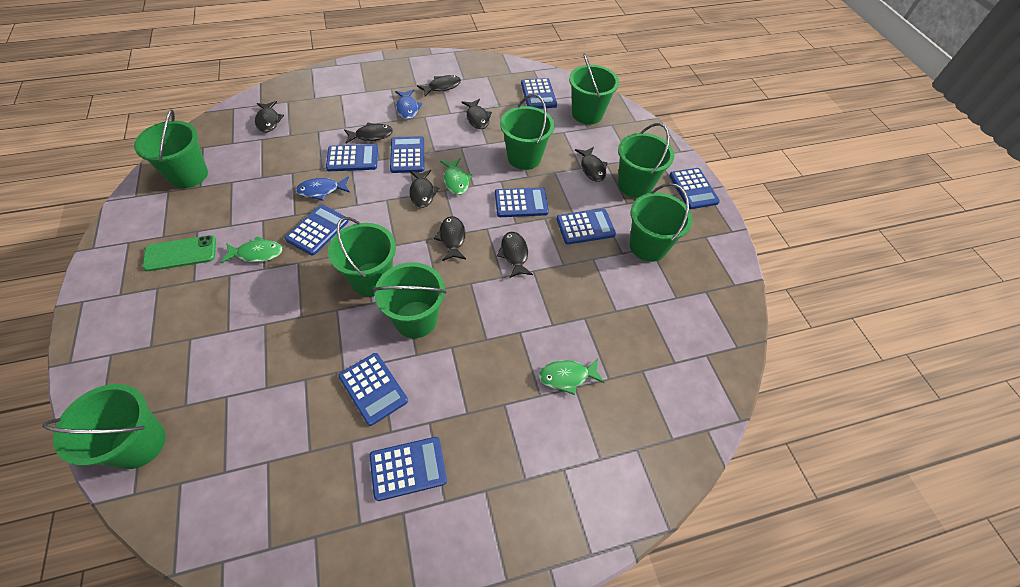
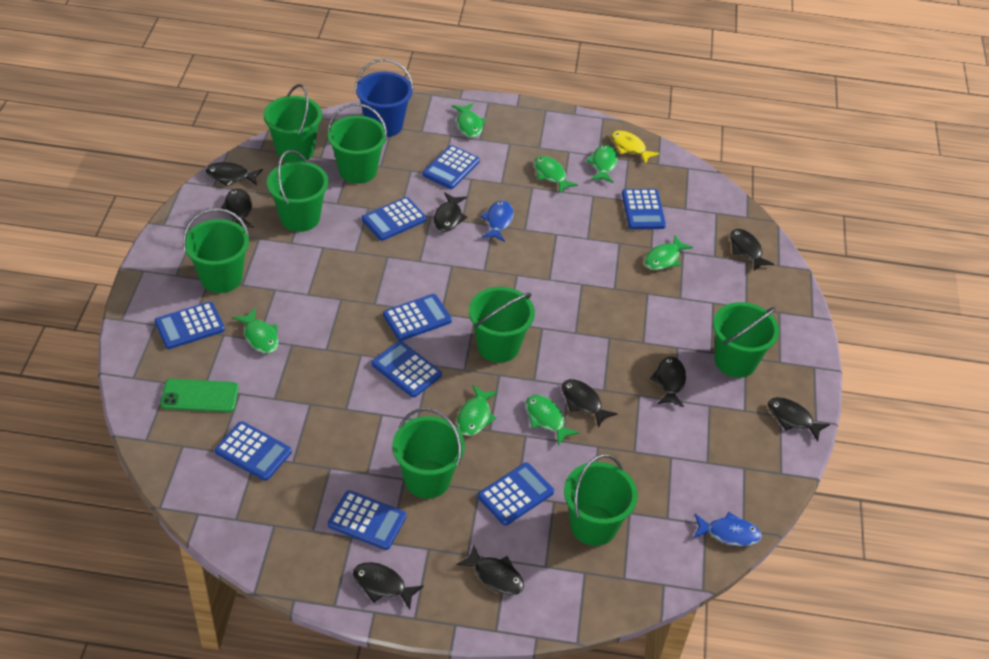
black fish: 8 -> 9
blue bucket: 0 -> 1
green fish: 3 -> 7
yellow fish: 0 -> 1

